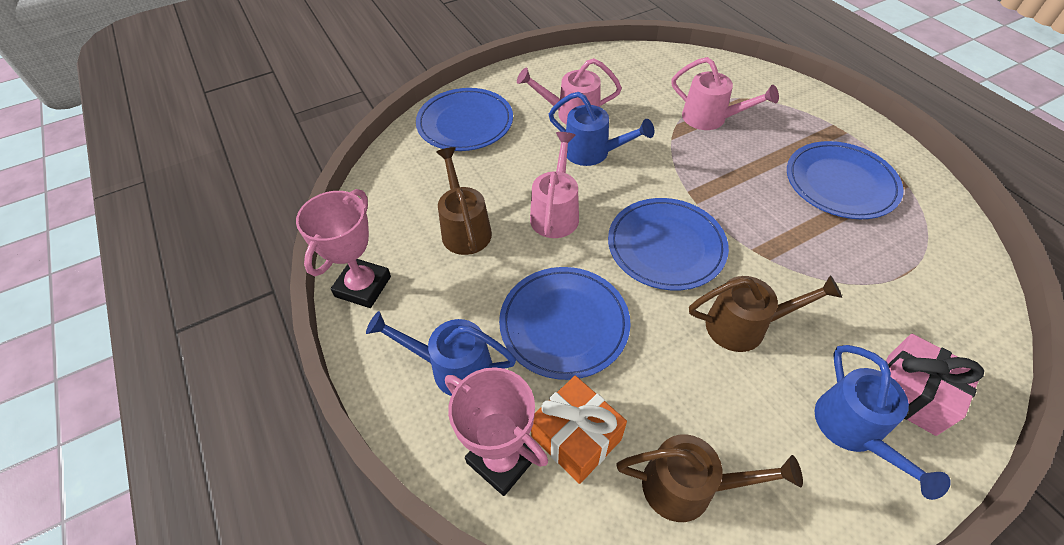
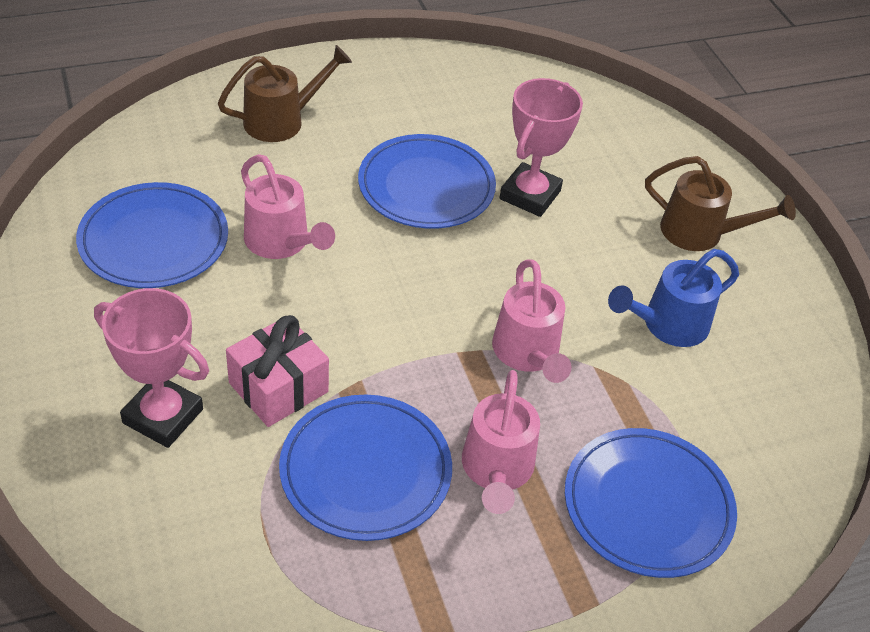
blue watering can: 3 -> 1
brown watering can: 3 -> 2
orange gift: 1 -> 0

